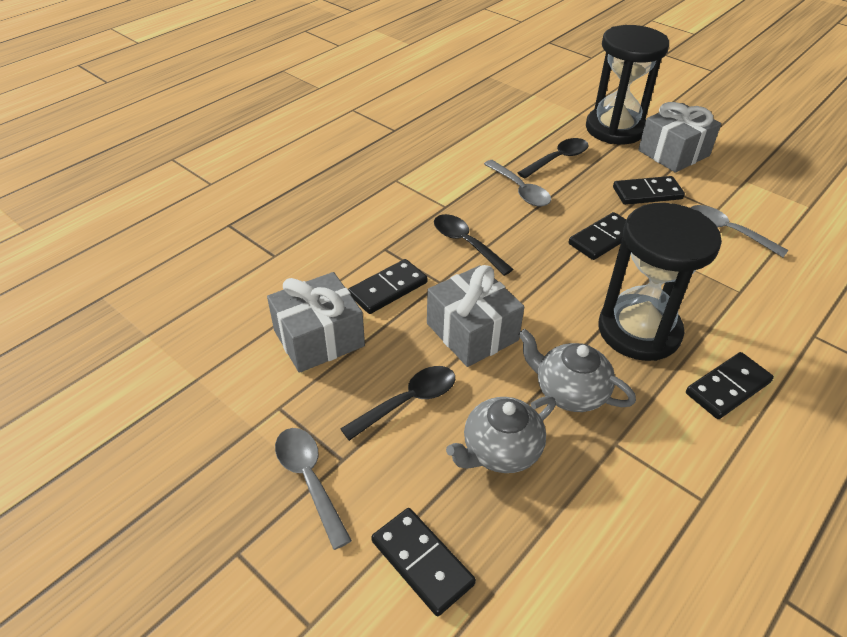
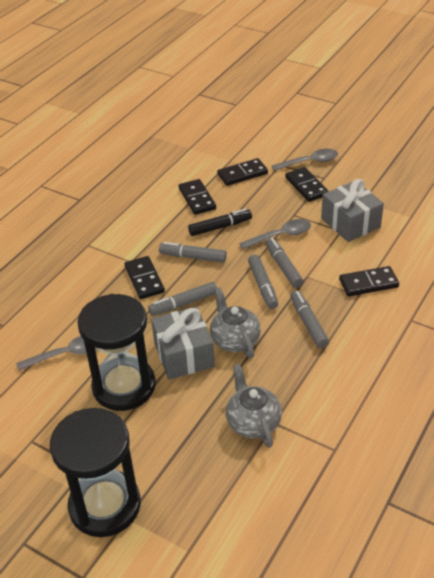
black marker: 0 -> 1
black spoon: 3 -> 0
grey gift: 3 -> 2
grey marker: 0 -> 5

